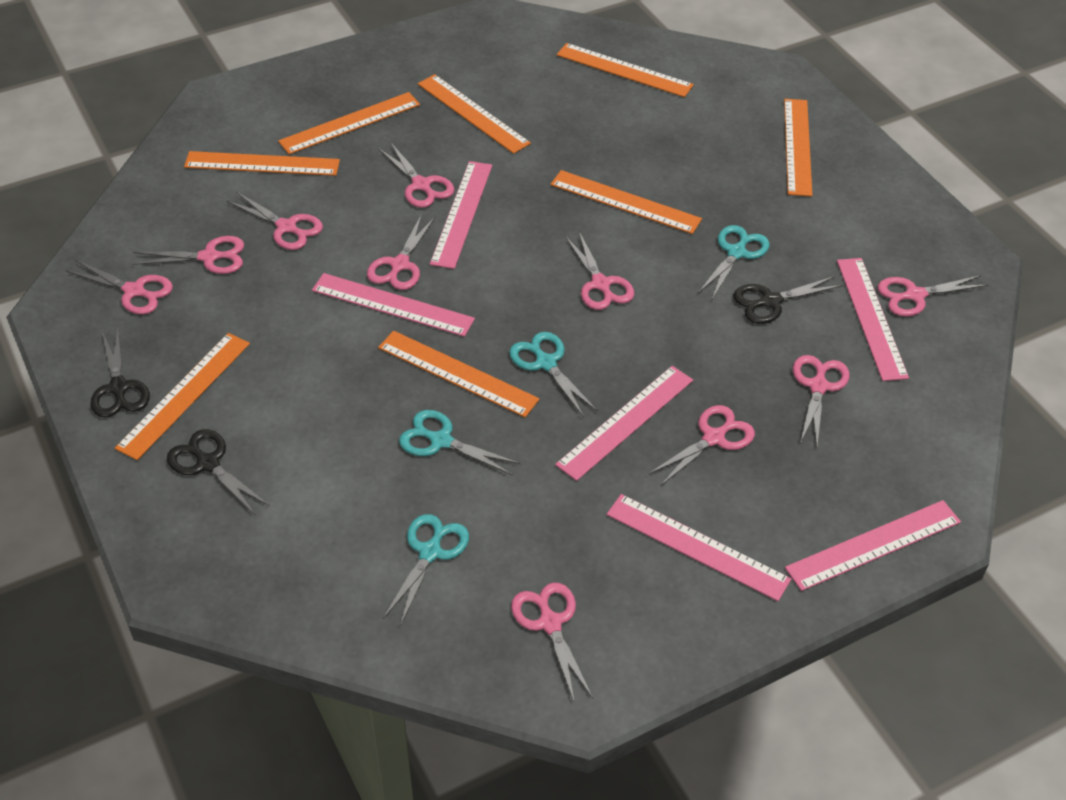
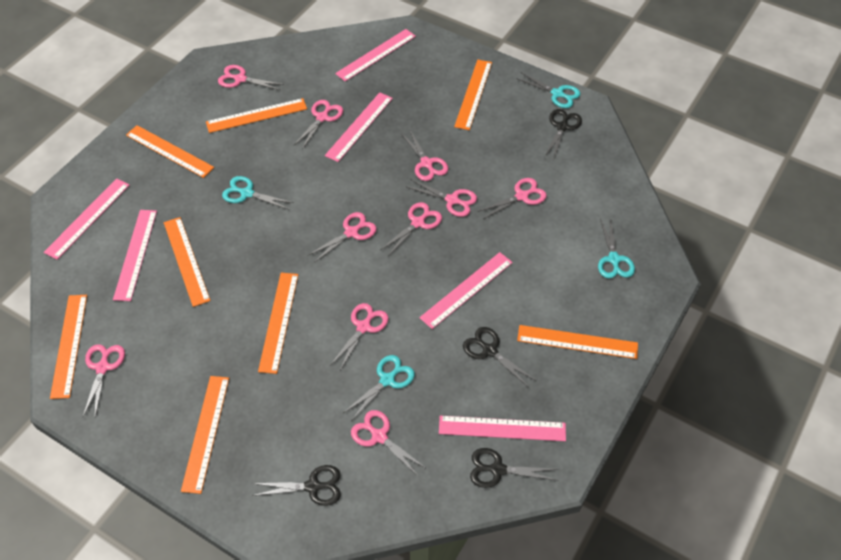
black scissors: 3 -> 4

